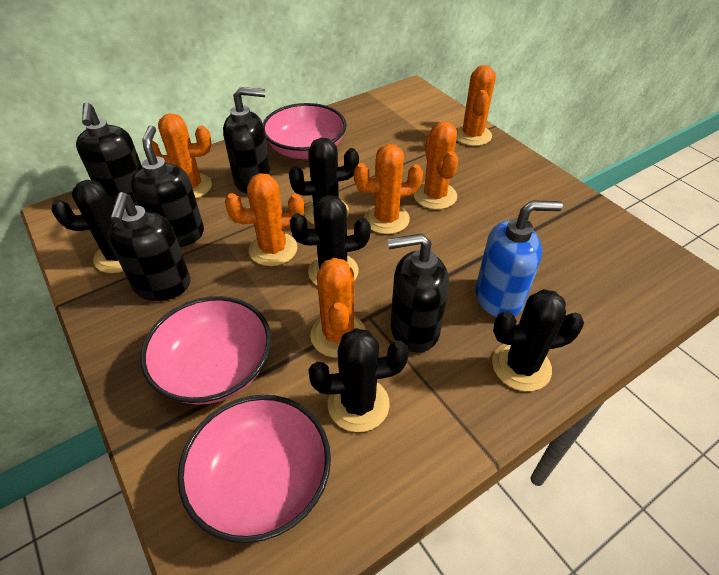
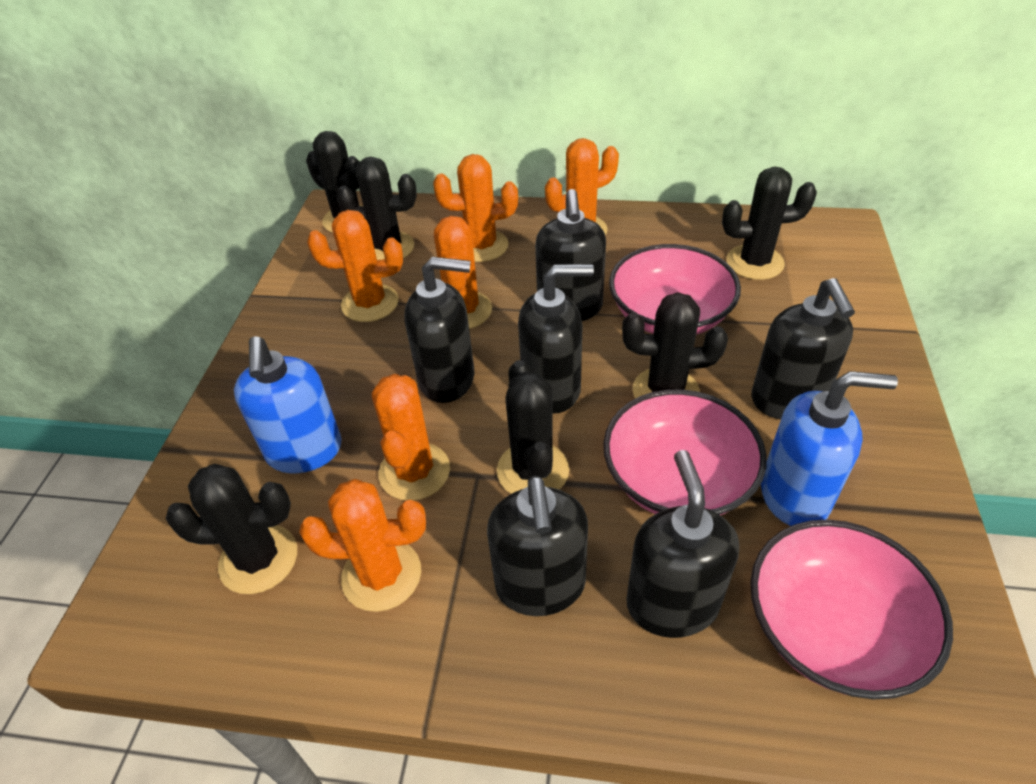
black cactus: 5 -> 6
black soap dispenser: 5 -> 6
blue soap dispenser: 1 -> 2

